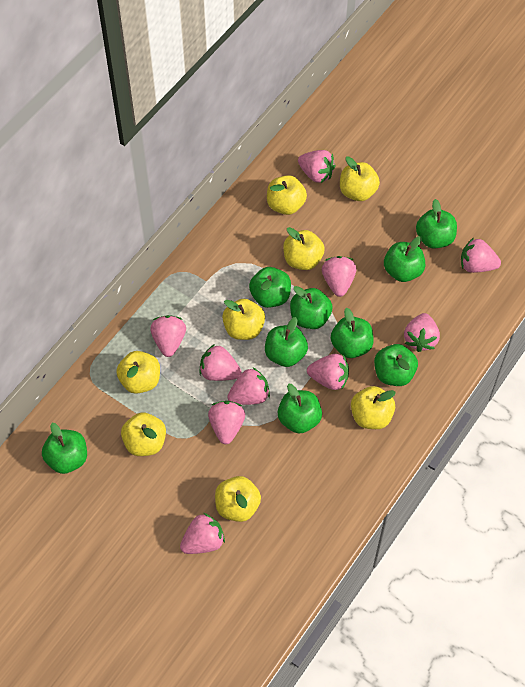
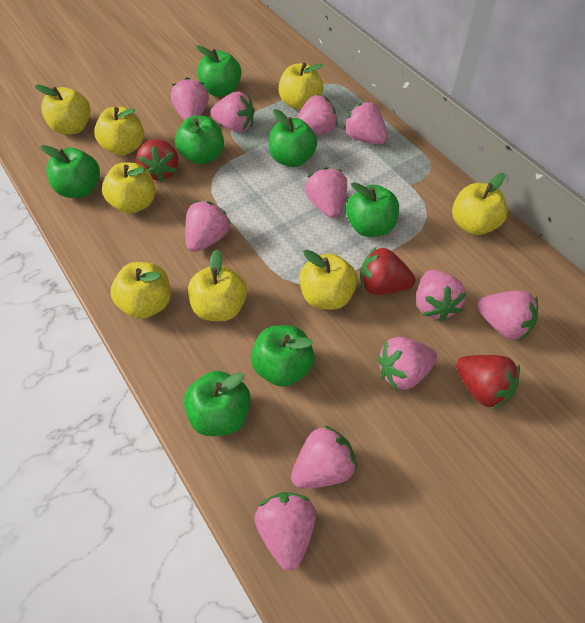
green apple: 9 -> 7
pink strawberry: 10 -> 11
red strawberry: 0 -> 3

